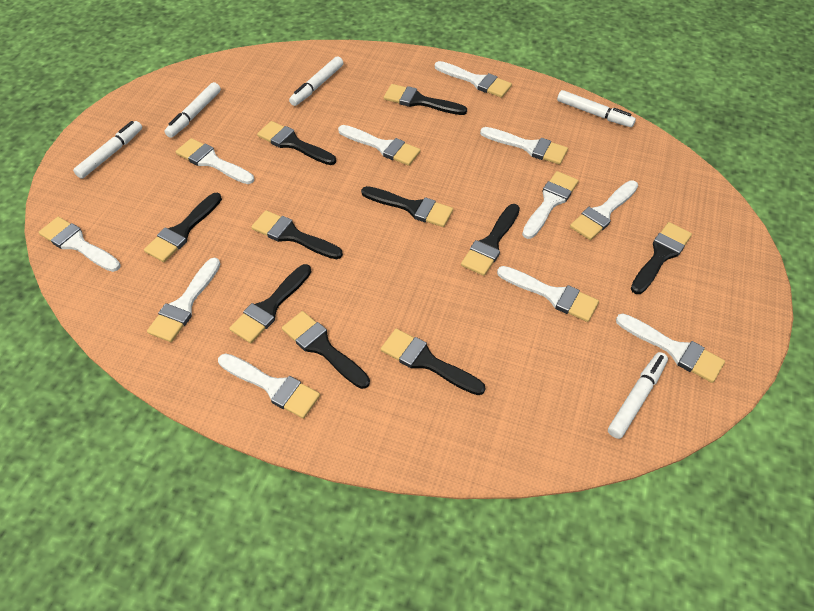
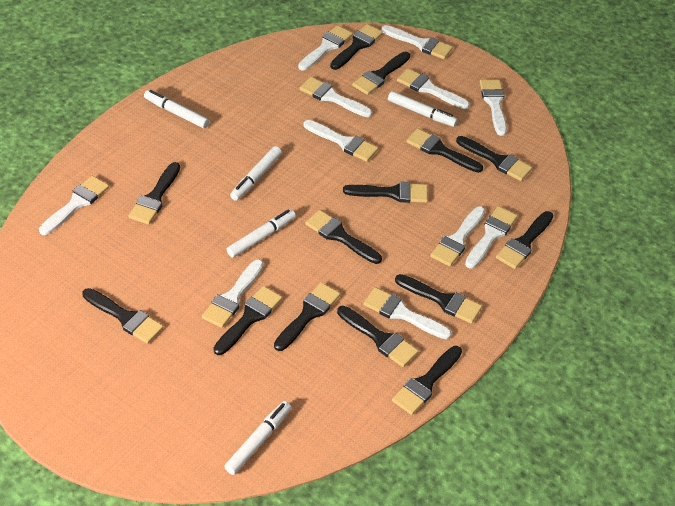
black brush: 10 -> 14

